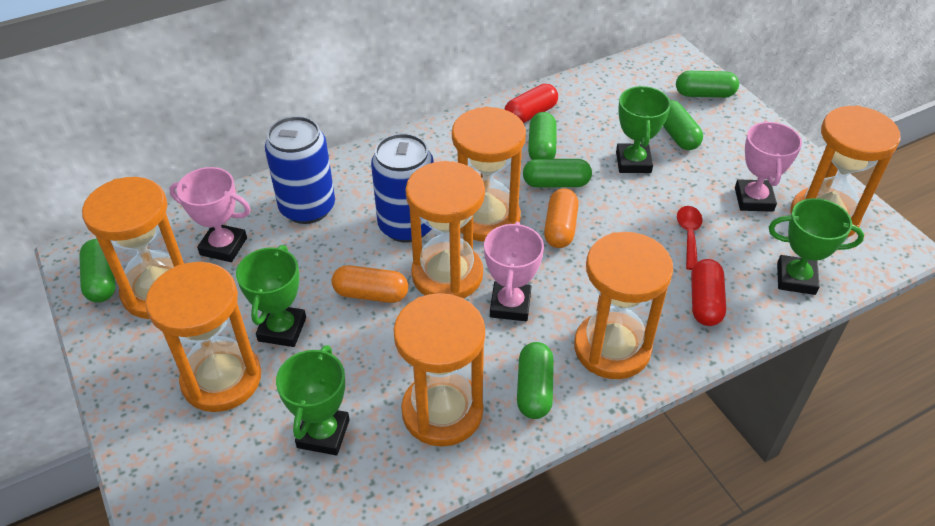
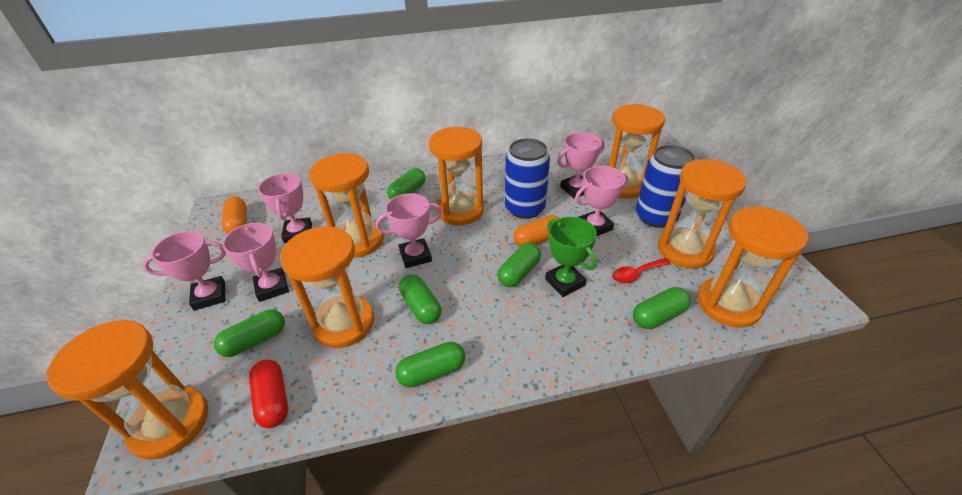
green trophy: 4 -> 1
pink trophy: 3 -> 6
red capsule: 2 -> 1

